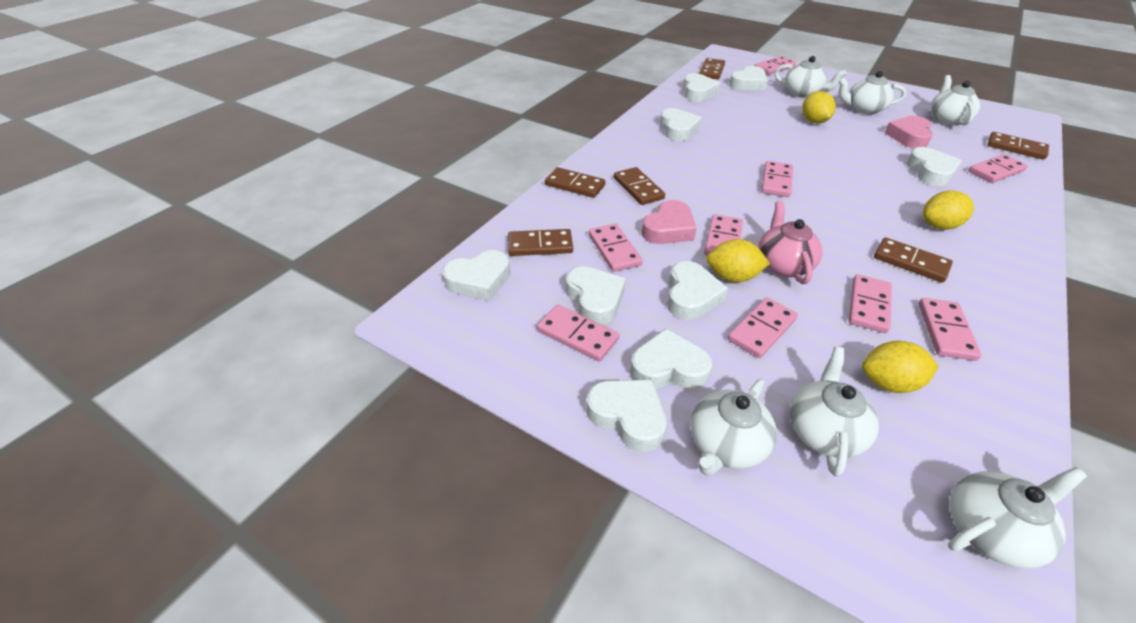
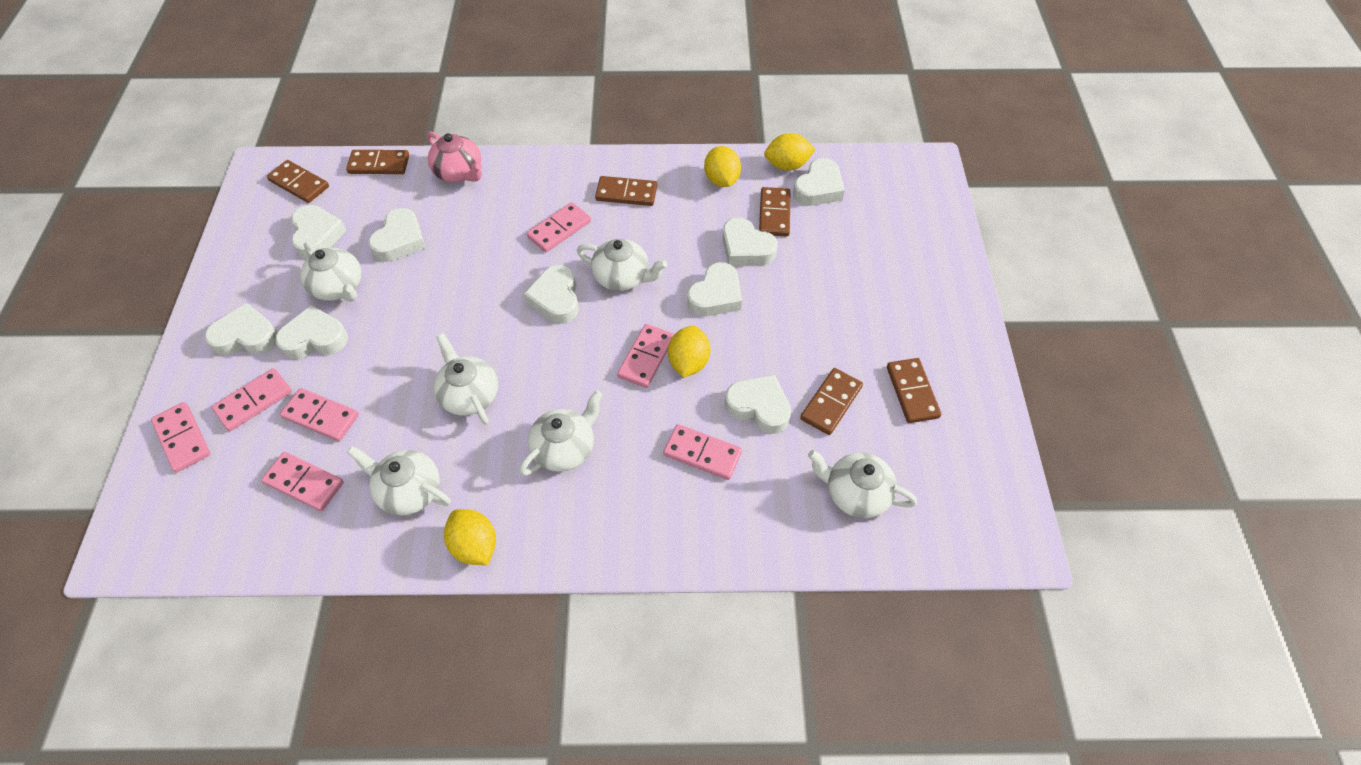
pink domino: 9 -> 7
pink heart: 2 -> 0

